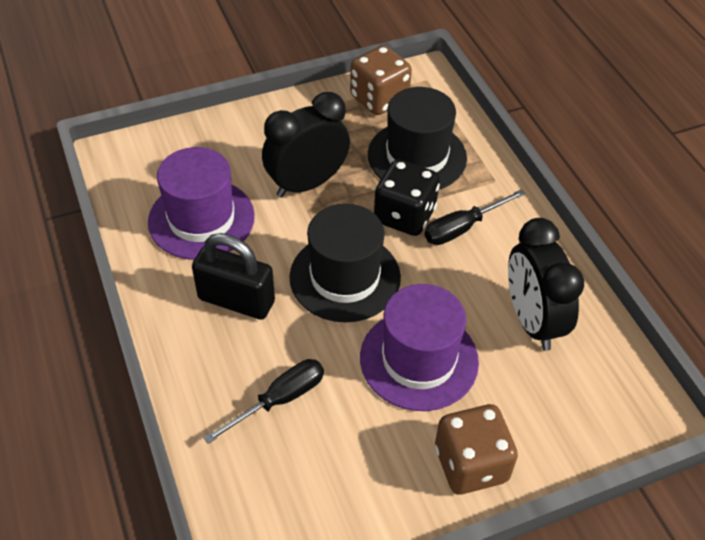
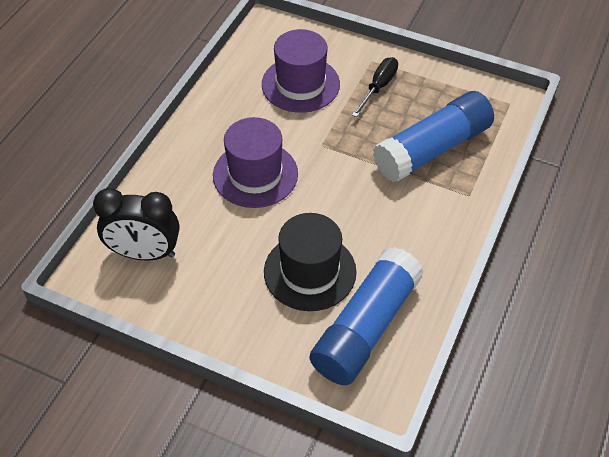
black clock: 2 -> 1
black dice: 1 -> 0
black hat: 2 -> 1
black padlock: 1 -> 0
black screwdriver: 2 -> 1
blue glue stick: 0 -> 2
brown dice: 2 -> 0

